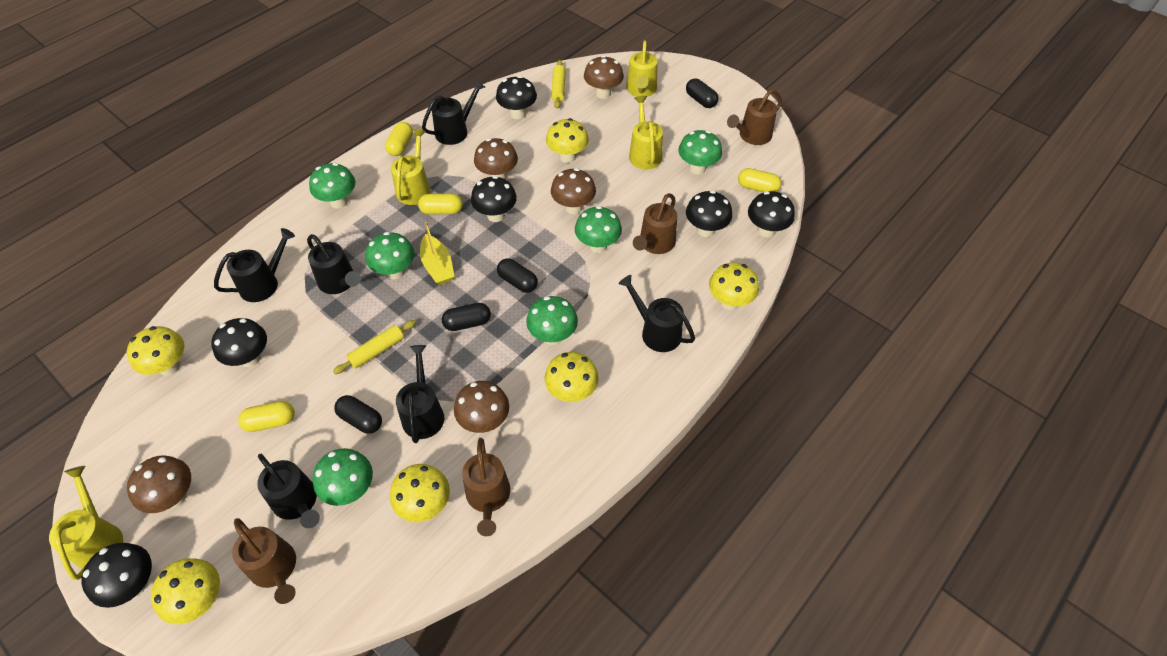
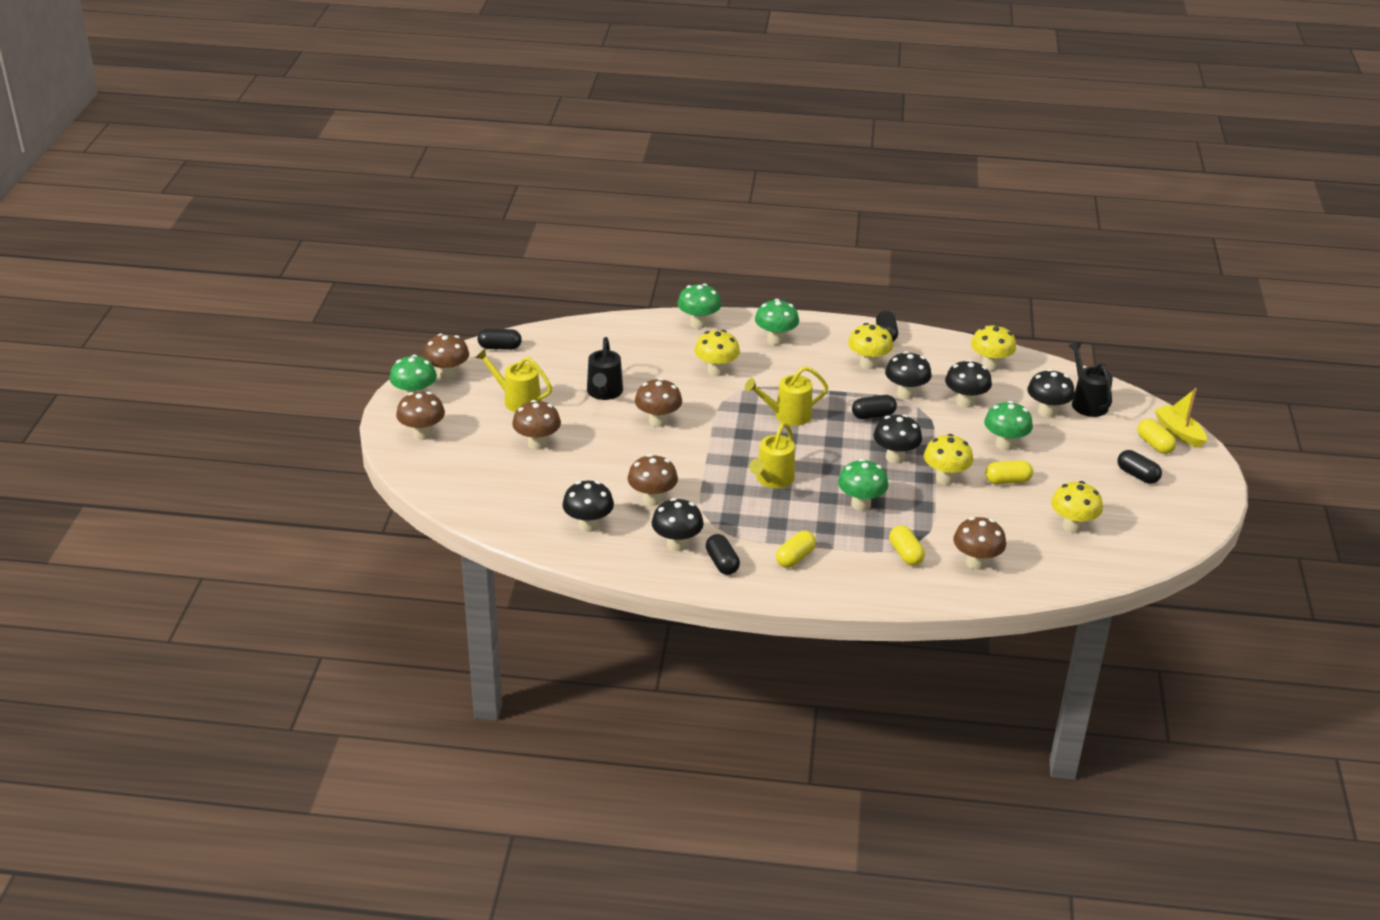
black capsule: 4 -> 5
black watering can: 6 -> 2
brown mushroom: 5 -> 6
brown watering can: 4 -> 0
green mushroom: 6 -> 5
yellow mushroom: 6 -> 5
yellow rolling pin: 2 -> 0
yellow watering can: 4 -> 3

